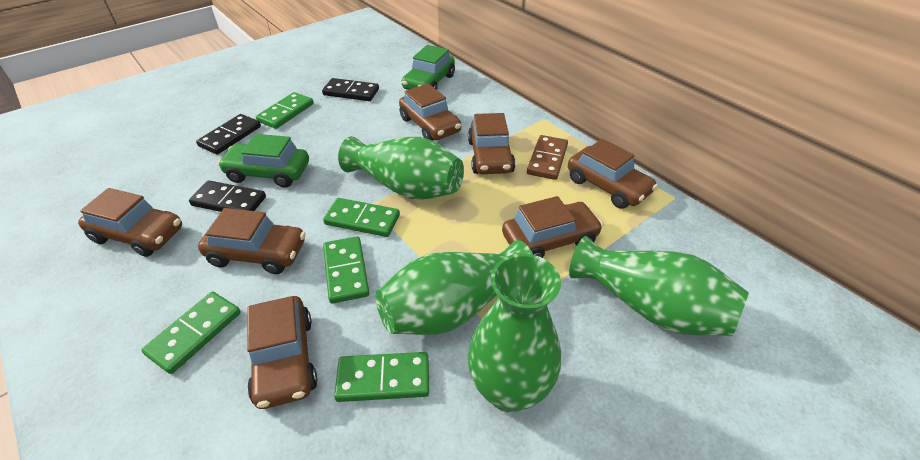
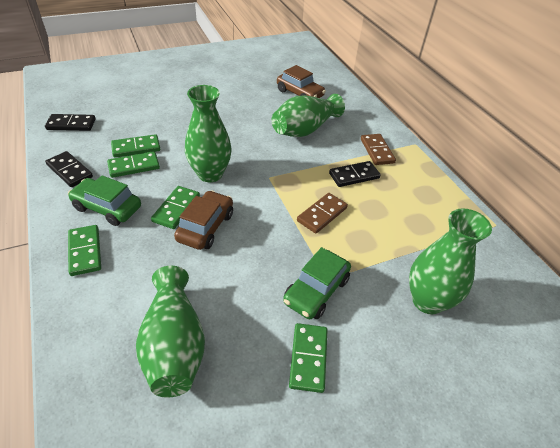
brown car: 7 -> 2
brown domino: 1 -> 2

